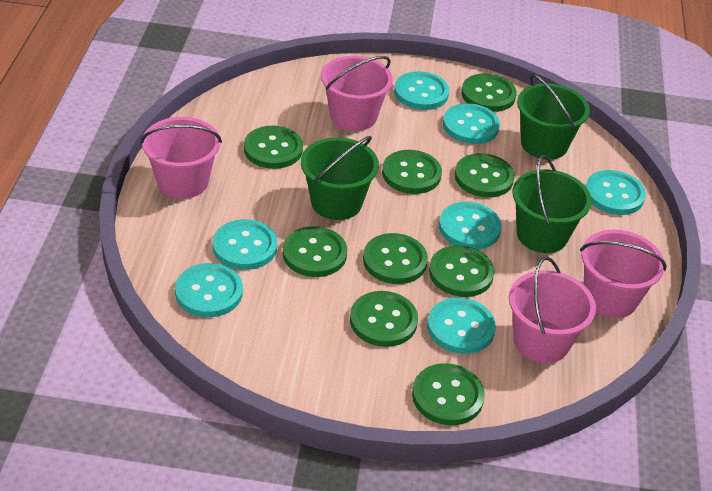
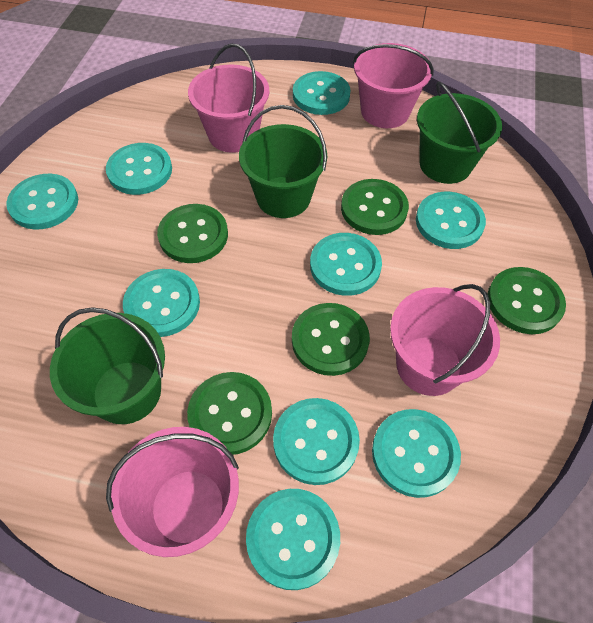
green button: 9 -> 5
turquoise button: 7 -> 9

